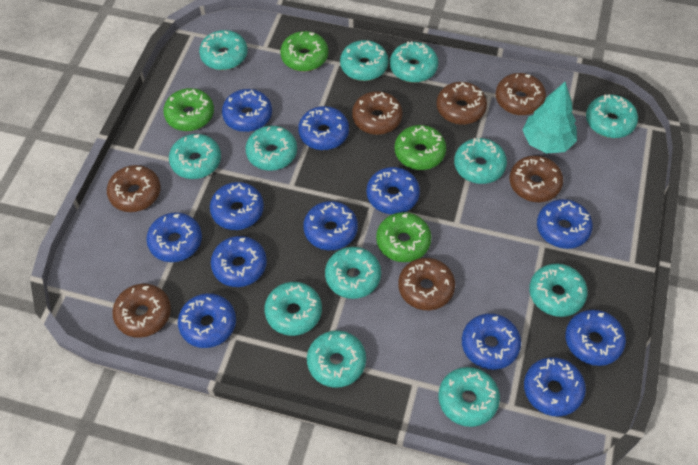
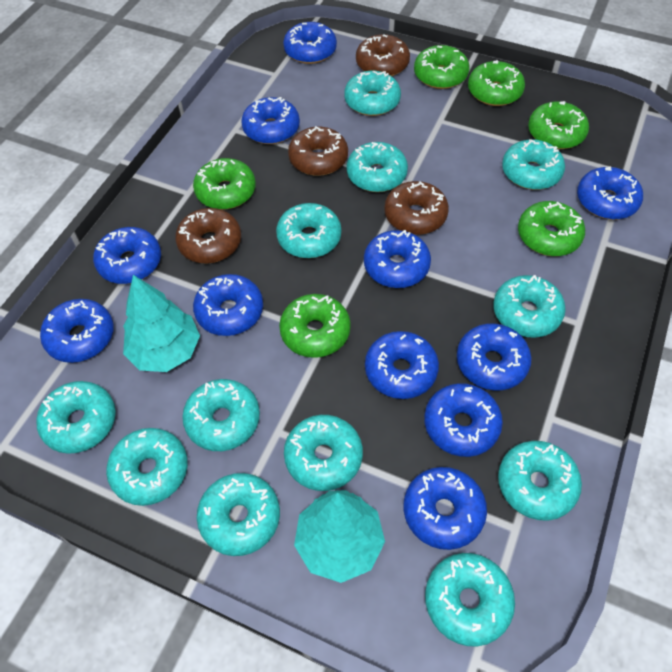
blue donut: 12 -> 11
brown donut: 7 -> 4
green donut: 4 -> 6
turquoise tree: 1 -> 2

